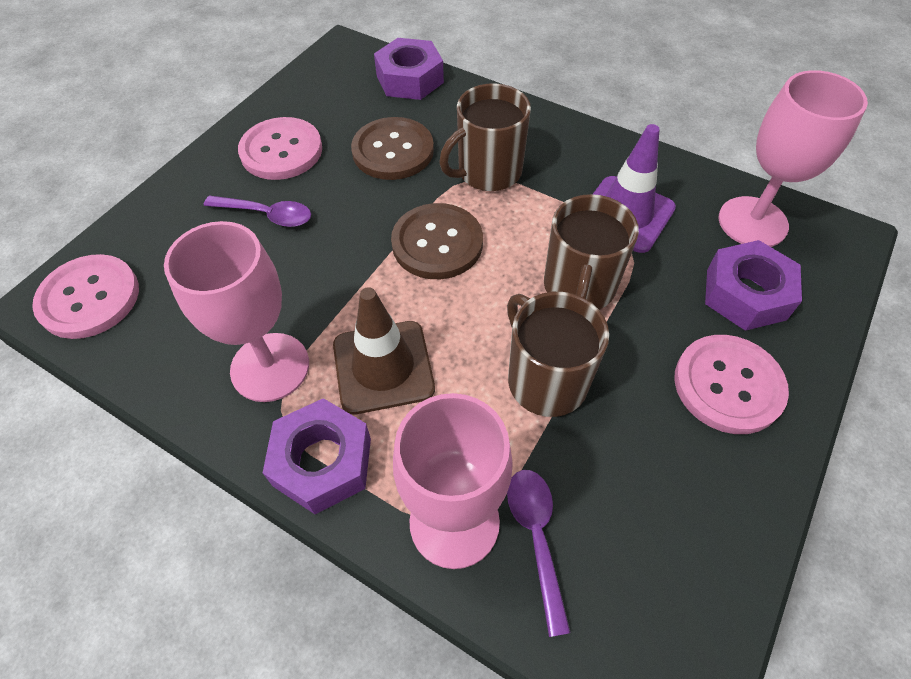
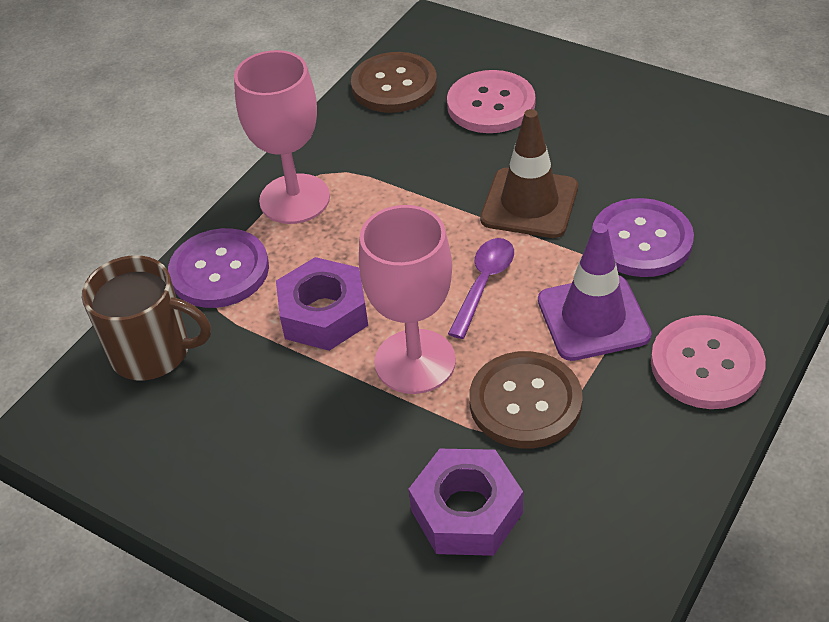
brown mug: 3 -> 1
pink button: 3 -> 2
pink goblet: 3 -> 2
purple button: 0 -> 2
purple nut: 3 -> 2
purple spoon: 2 -> 1

